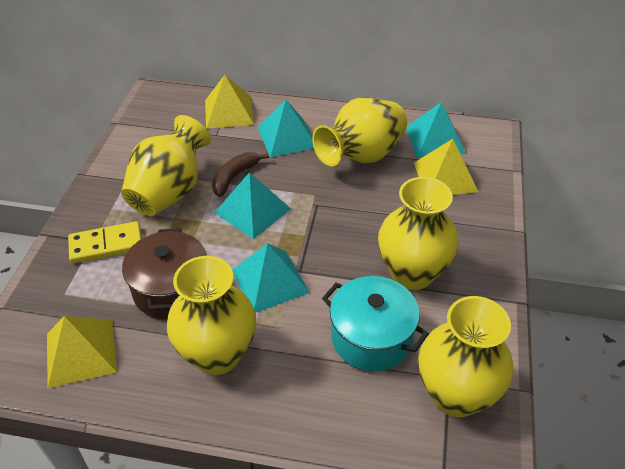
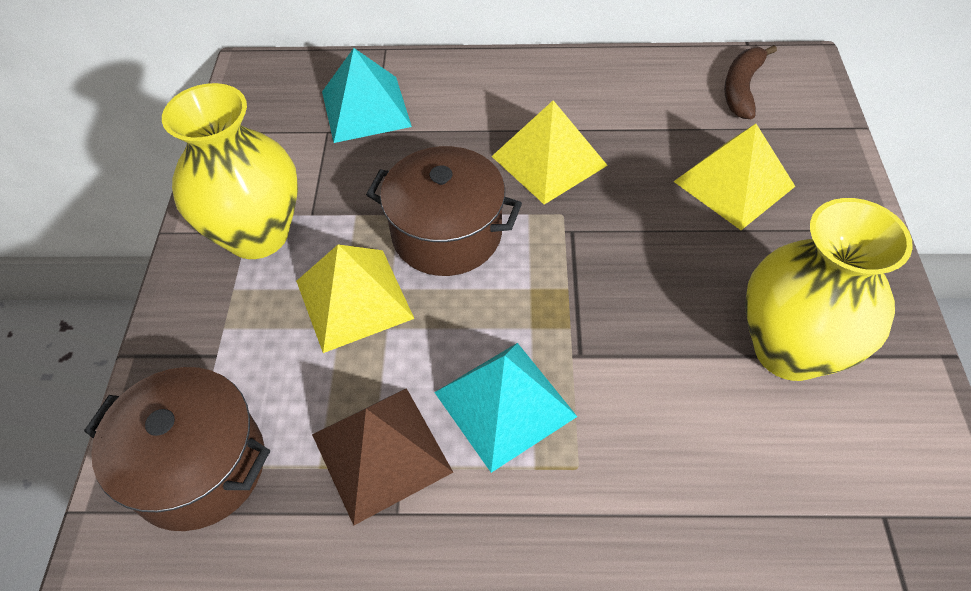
brown pot: 1 -> 2
brown pyramid: 0 -> 1
turquoise pot: 1 -> 0
turquoise pyramid: 4 -> 2
yellow domino: 1 -> 0
yellow vase: 5 -> 2

